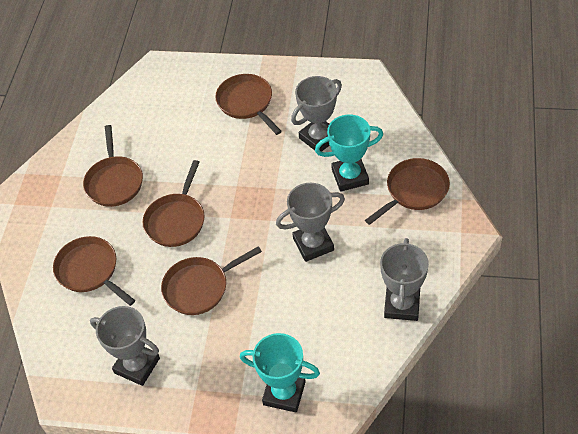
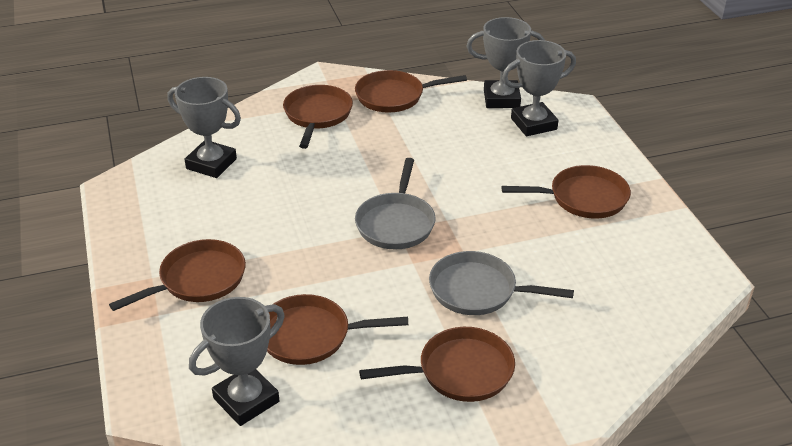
grey pan: 0 -> 2
turquoise trophy: 2 -> 0

